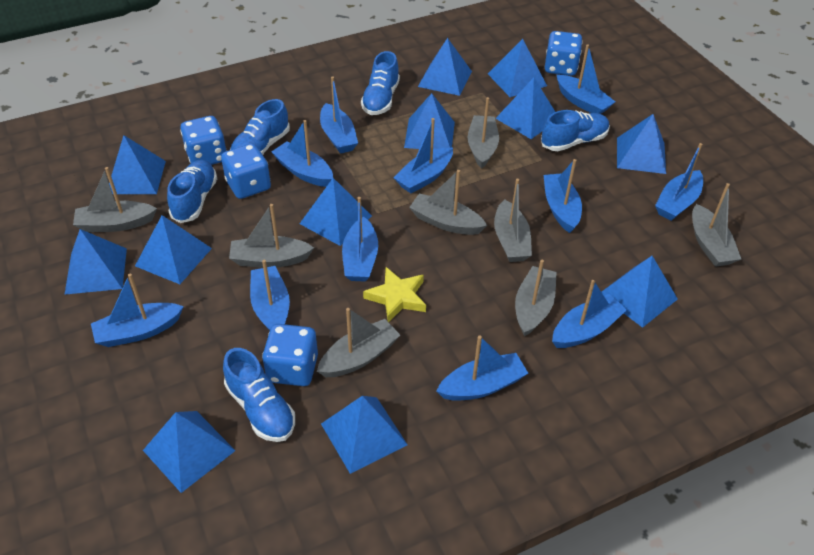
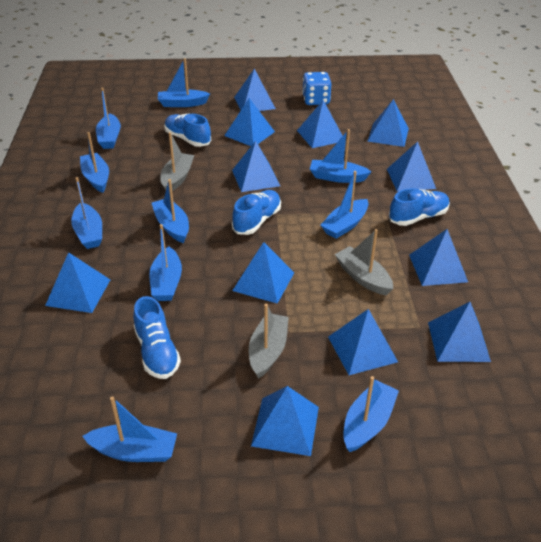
blue boat: 11 -> 10
blue dice: 4 -> 1
blue shoe: 5 -> 4
grey boat: 8 -> 3
yellow star: 1 -> 0

